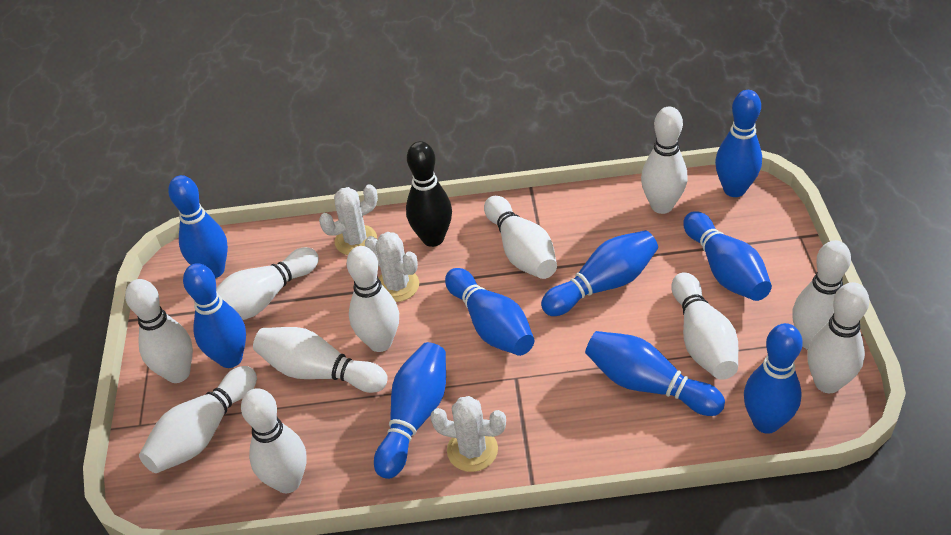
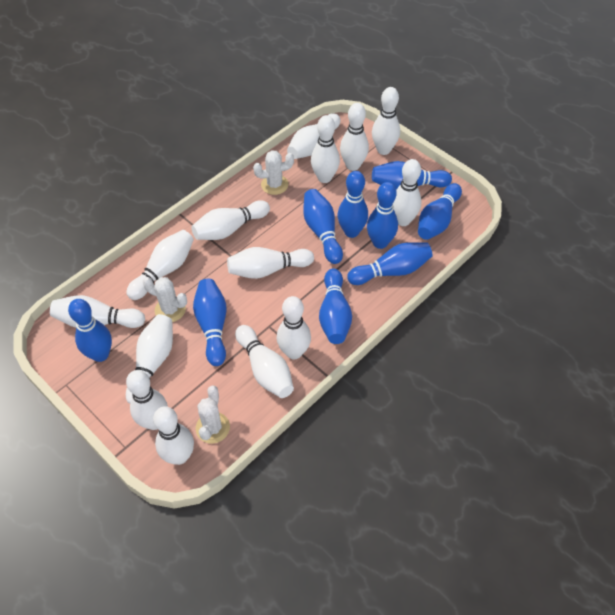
black bowling pin: 1 -> 0
white bowling pin: 11 -> 14

